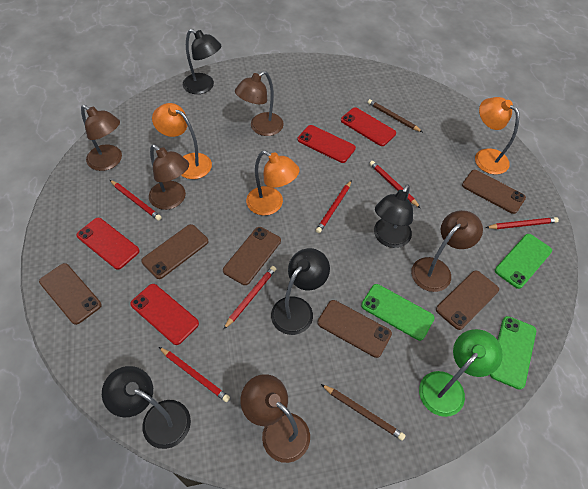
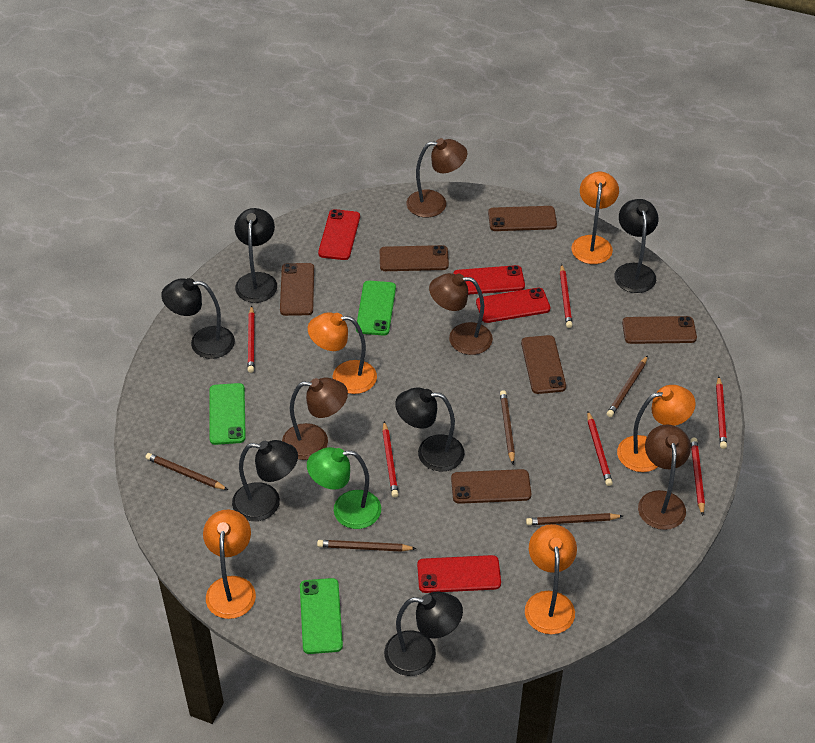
black lamp: 4 -> 6
brown lamp: 5 -> 4
brown pencil: 2 -> 5
orange lamp: 3 -> 5

